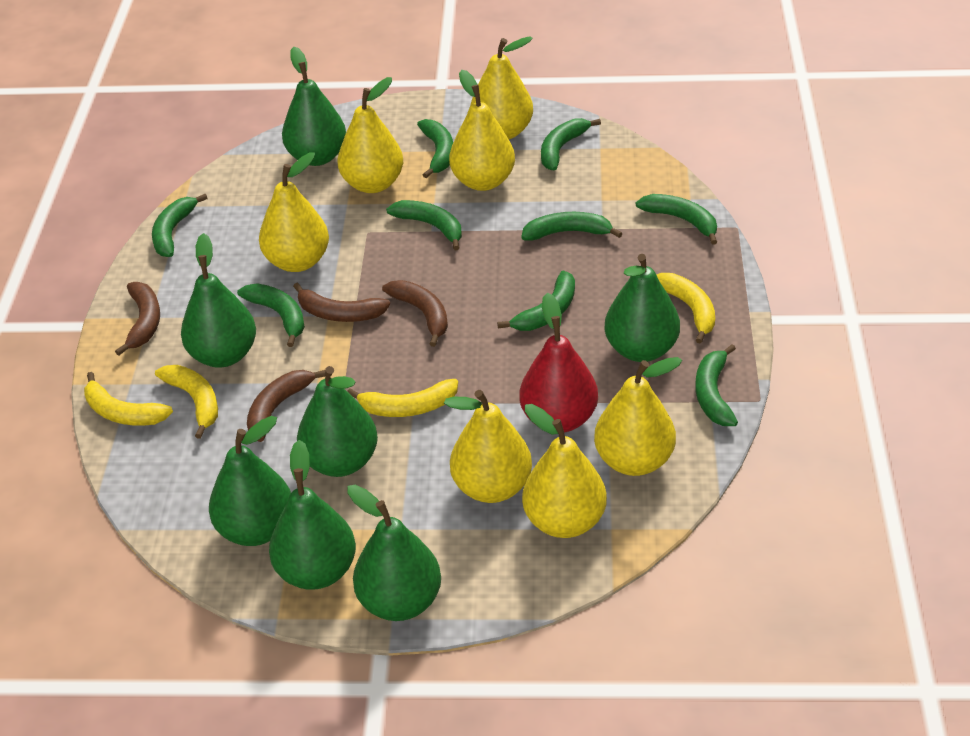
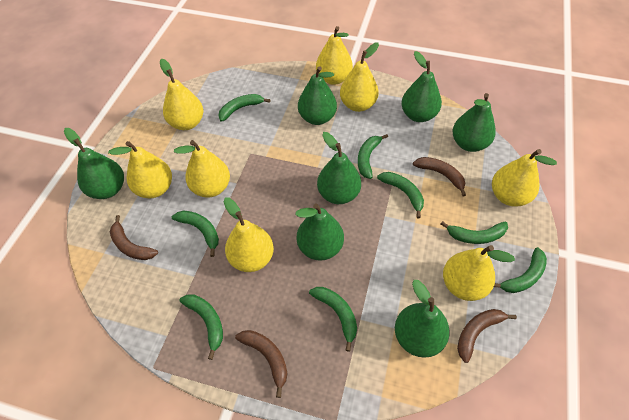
green banana: 9 -> 8
red pear: 1 -> 0
yellow banana: 4 -> 0
yellow pear: 7 -> 8

